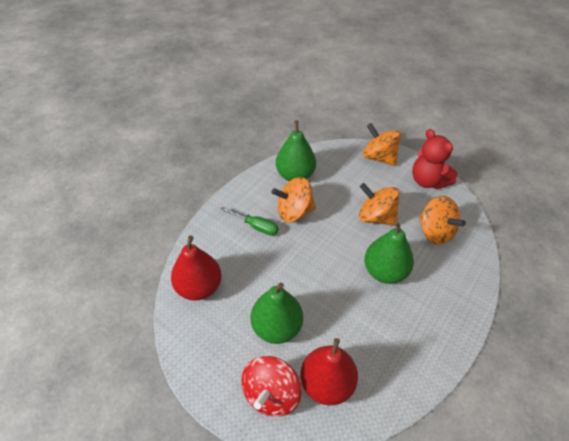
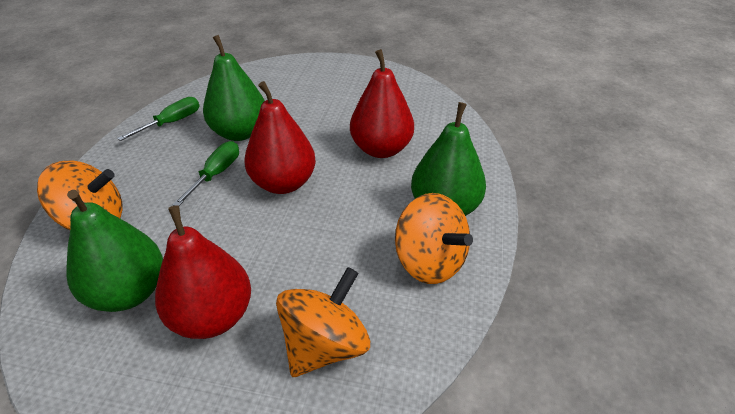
green screwdriver: 1 -> 2
orange spinning top: 4 -> 3
red pear: 2 -> 3
red spinning top: 1 -> 0
red teddy bear: 1 -> 0

